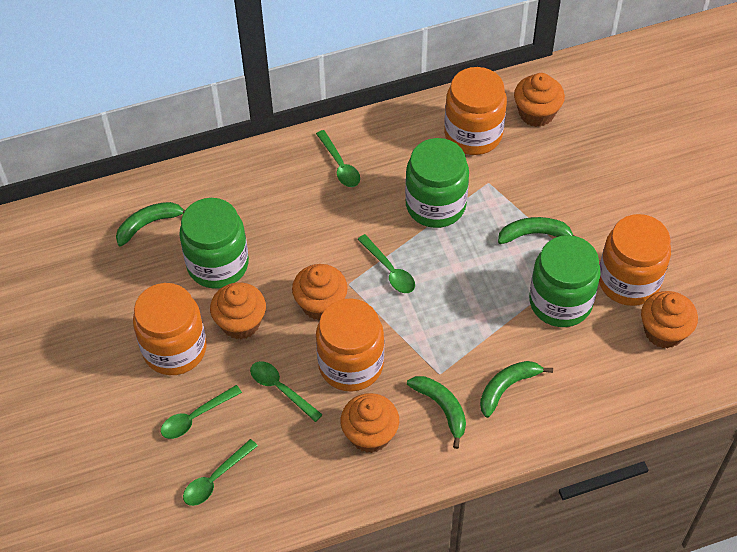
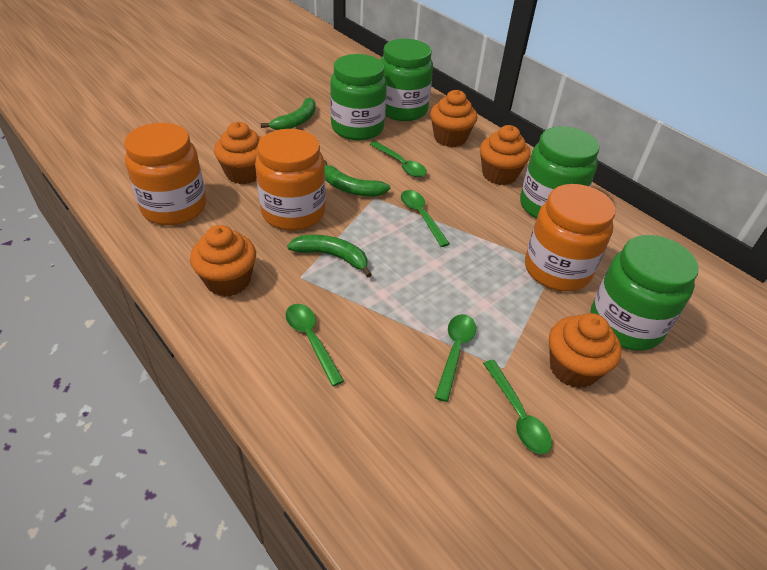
green banana: 4 -> 3
green jar: 3 -> 4
orange jar: 4 -> 3

